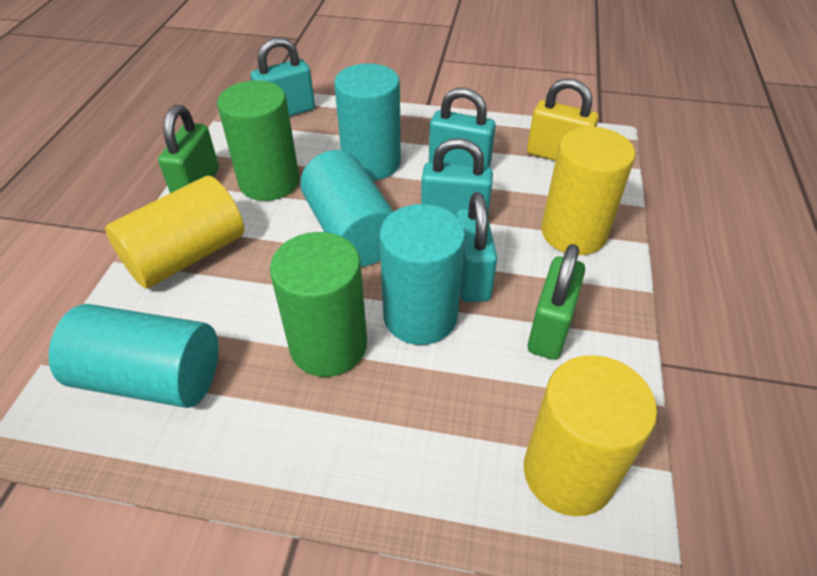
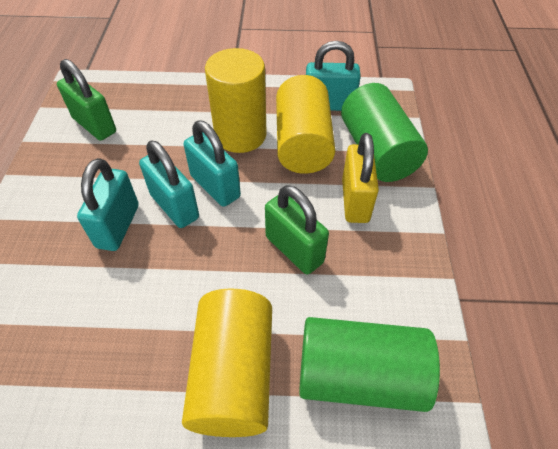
turquoise cylinder: 4 -> 0

